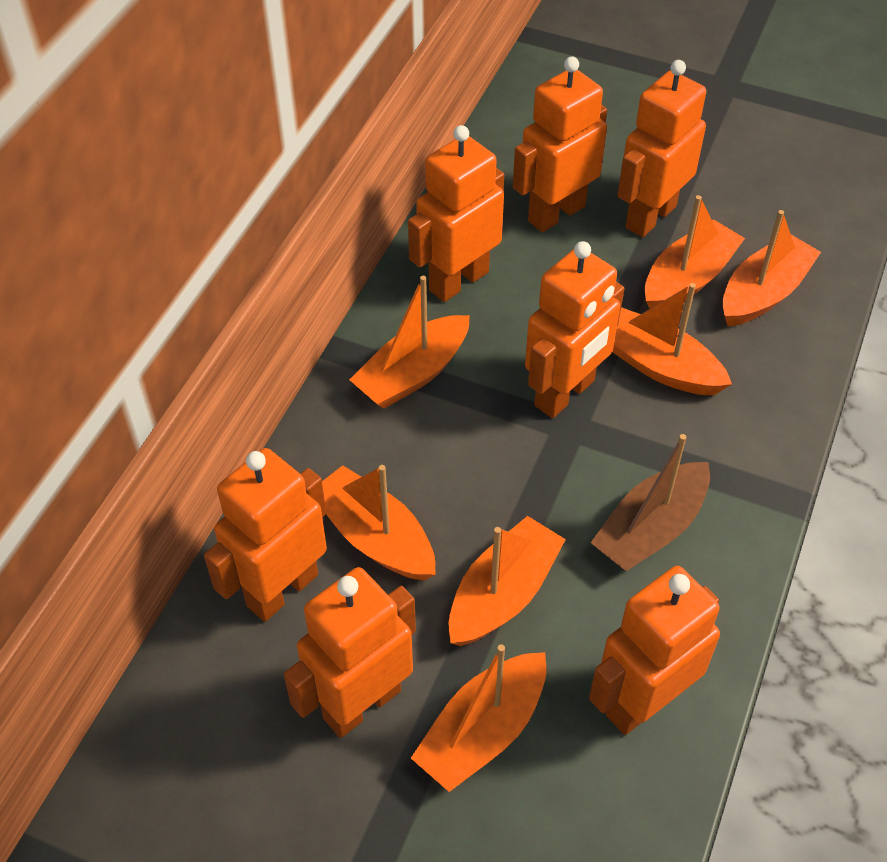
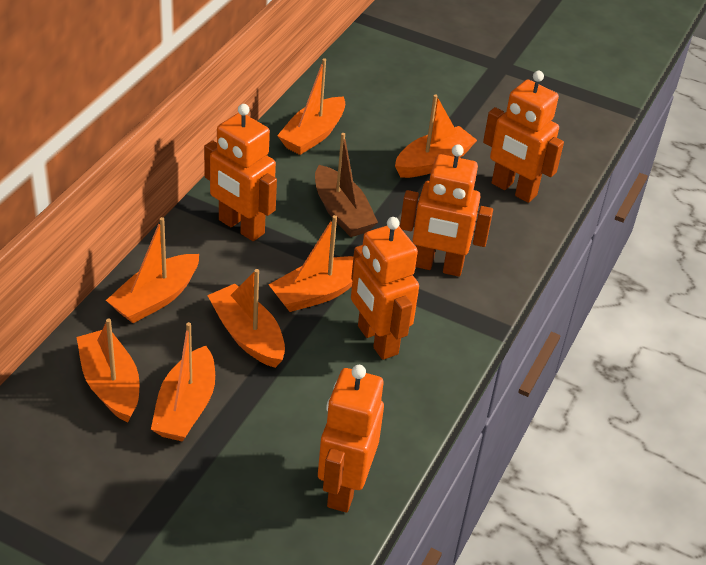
orange robot: 7 -> 5

